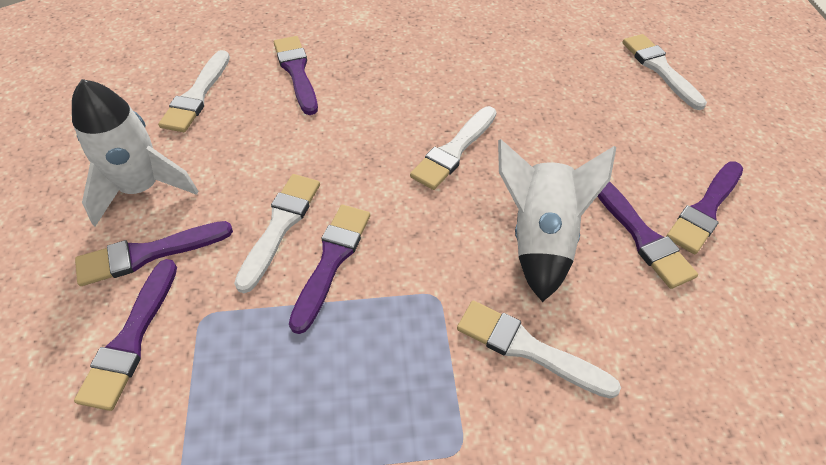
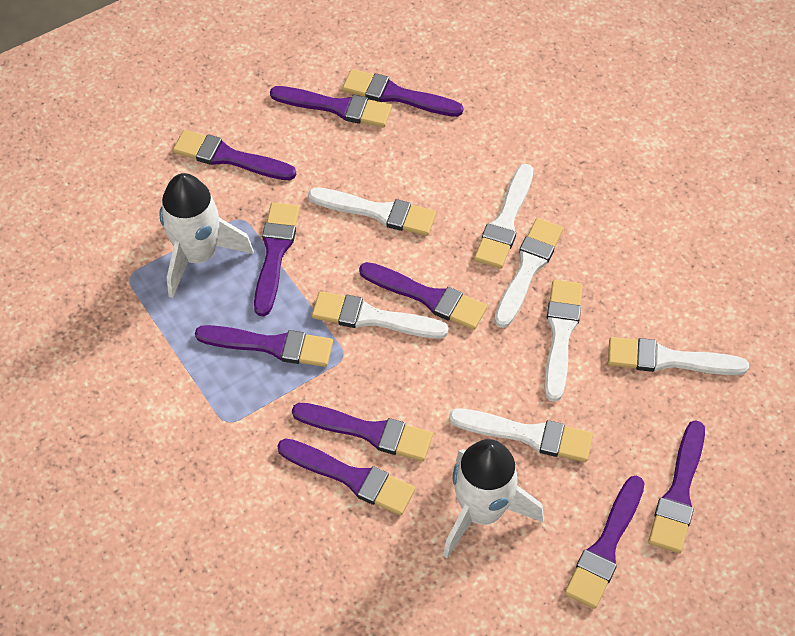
purple brush: 6 -> 10
white brush: 5 -> 7

